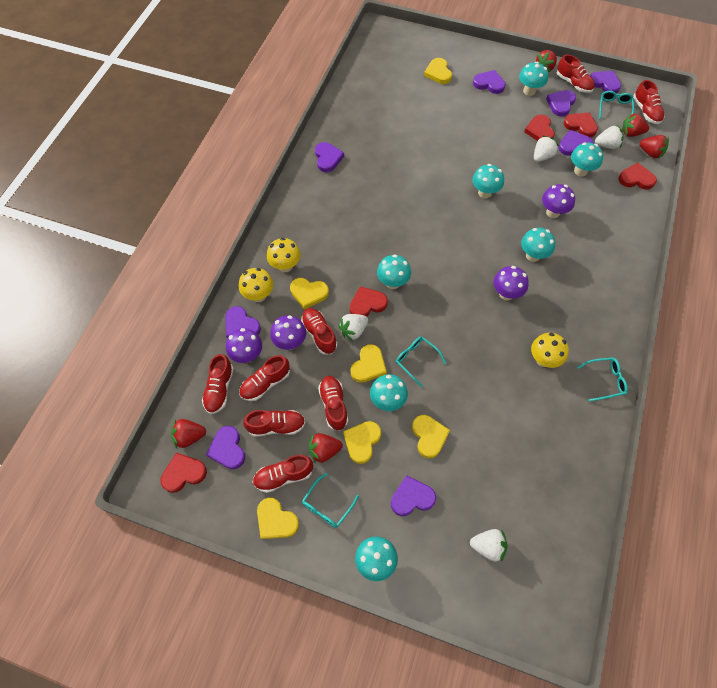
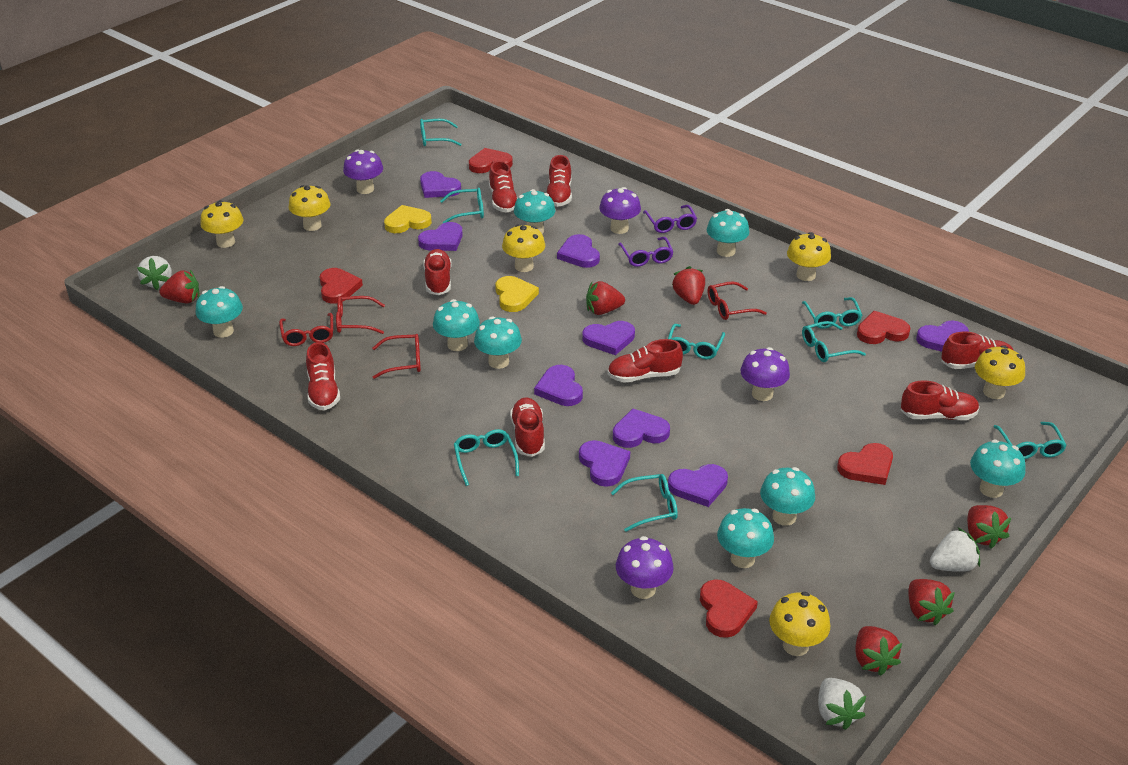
purple glasses: 0 -> 2
purple heart: 8 -> 9
red glasses: 0 -> 4
red strawberry: 5 -> 6
turquoise glasses: 4 -> 8
turquoise mushroom: 7 -> 8
white strawberry: 4 -> 3
yellow heart: 6 -> 2
yellow mushroom: 3 -> 6

